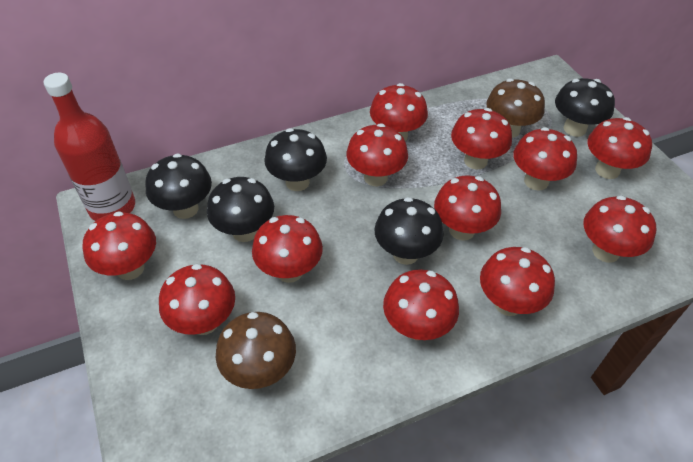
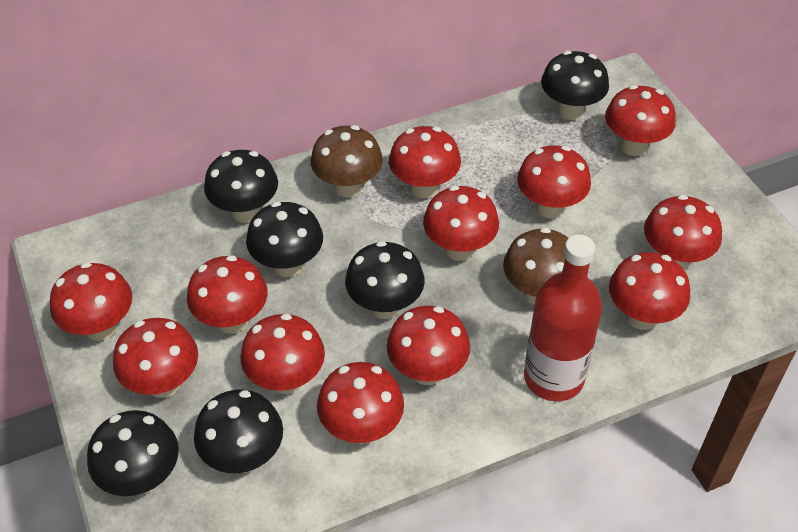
black mushroom: 5 -> 6

